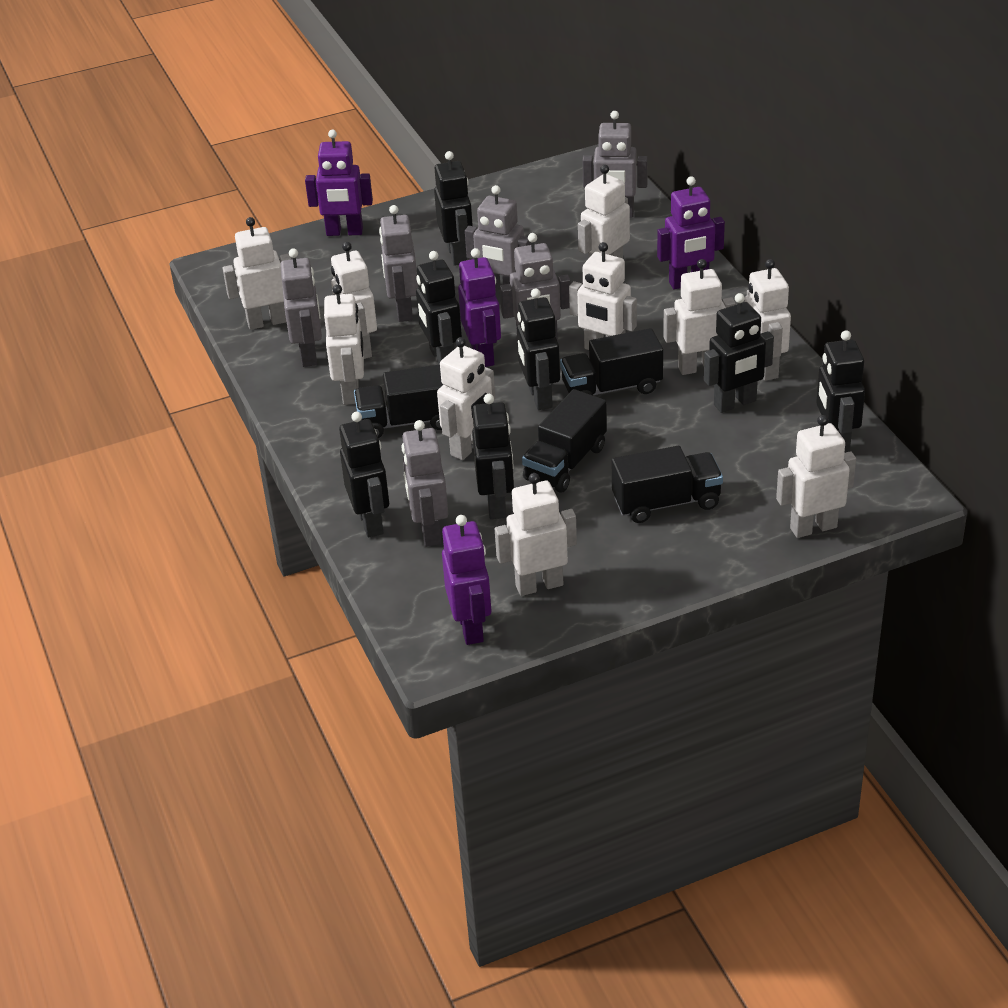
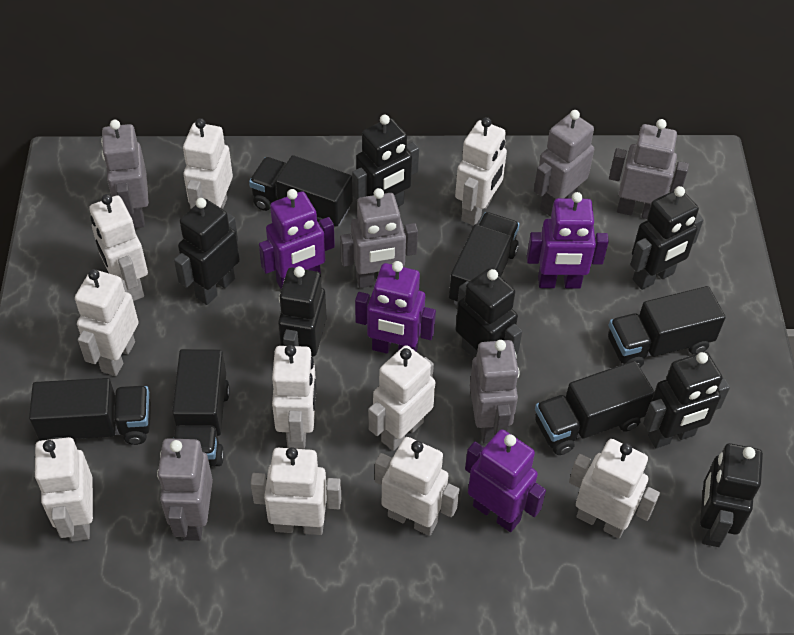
black truck: 4 -> 6

